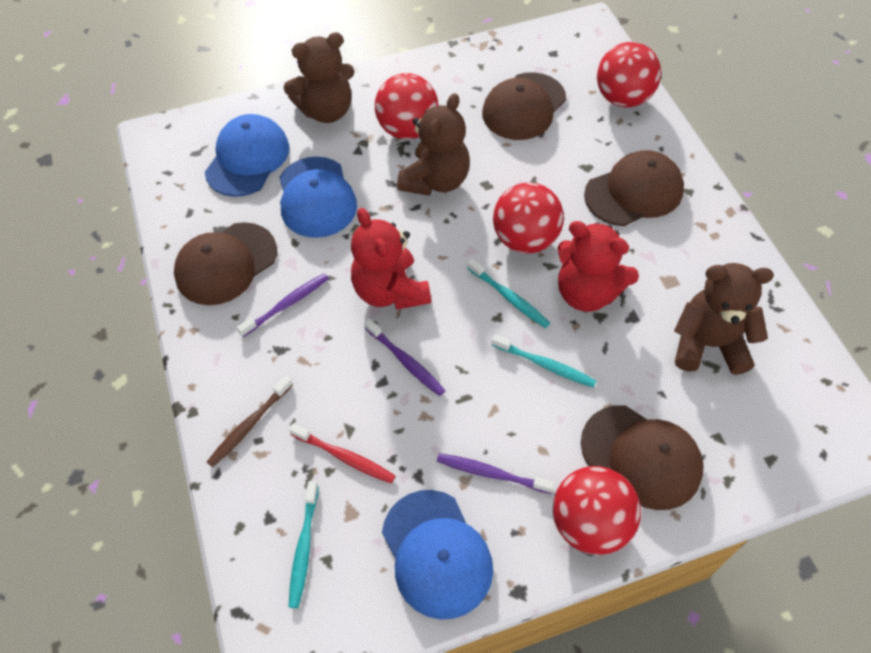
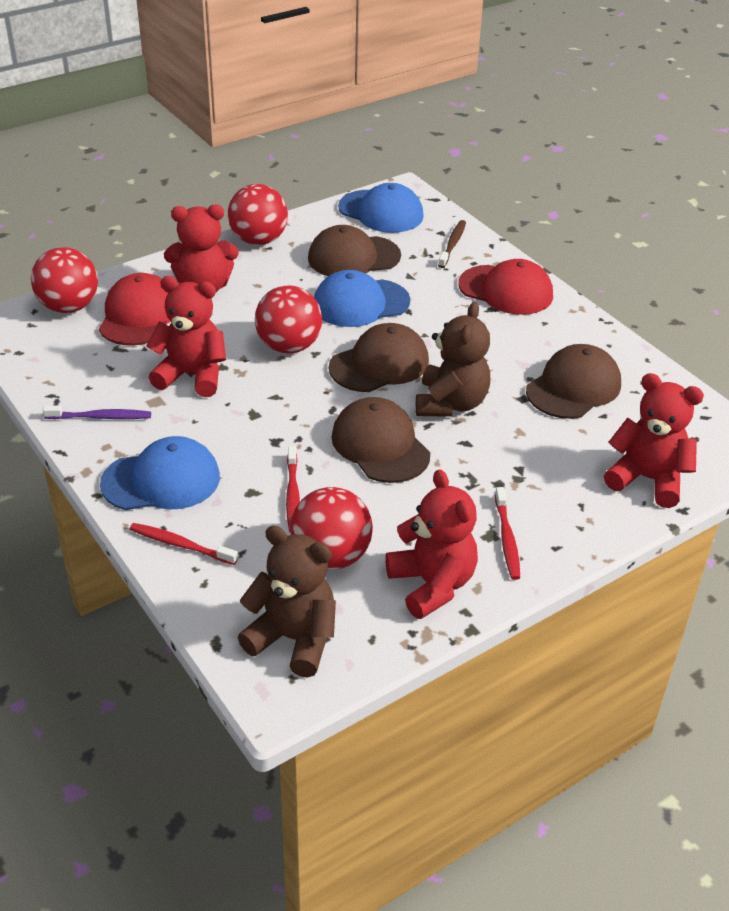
brown teddy bear: 3 -> 2
purple toothbrush: 3 -> 1
red cap: 0 -> 2
red teddy bear: 2 -> 4
red toothbrush: 1 -> 3
turquoise toothbrush: 3 -> 0

